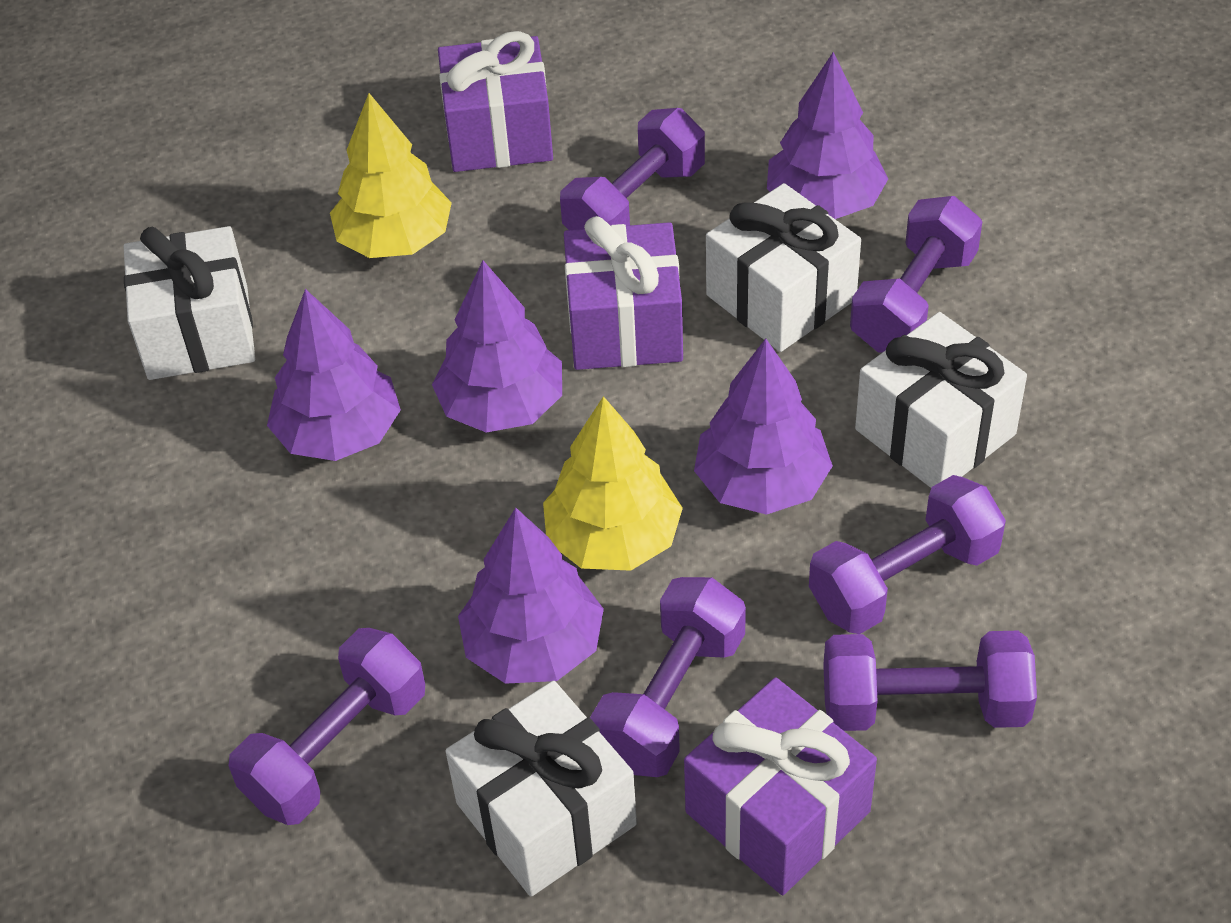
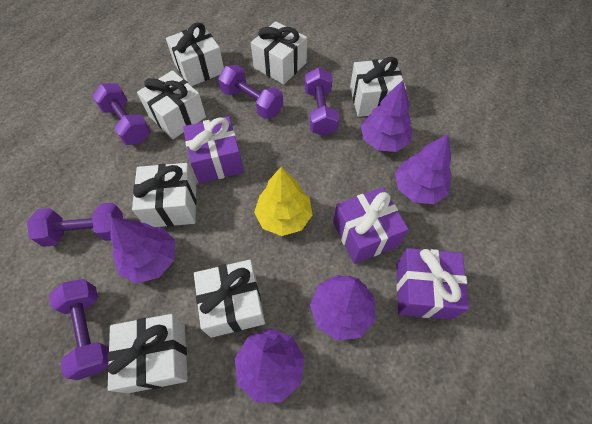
purple dumbbell: 6 -> 5
white gift: 4 -> 7
yellow tree: 2 -> 1

